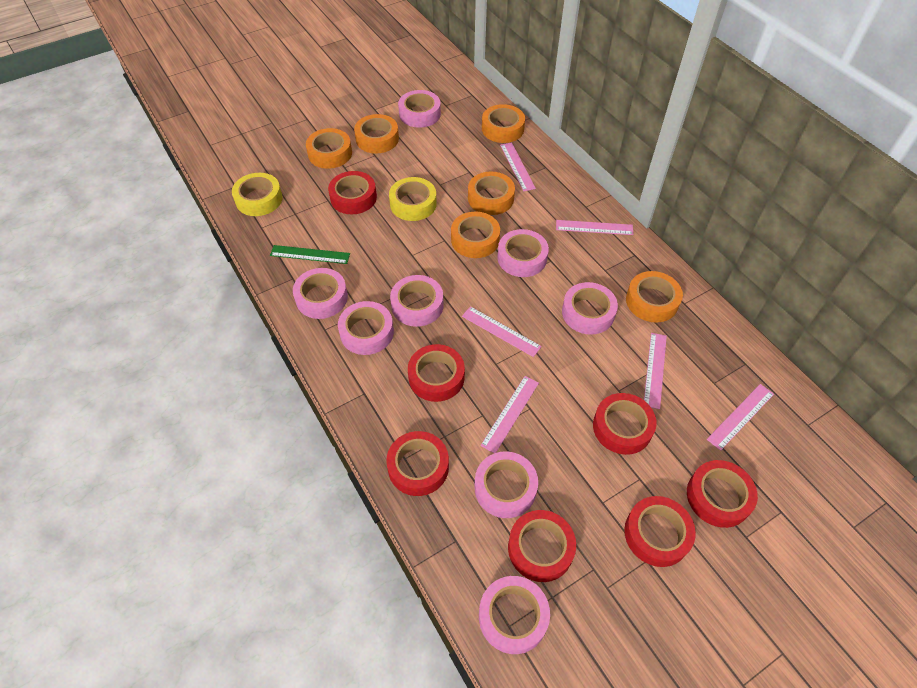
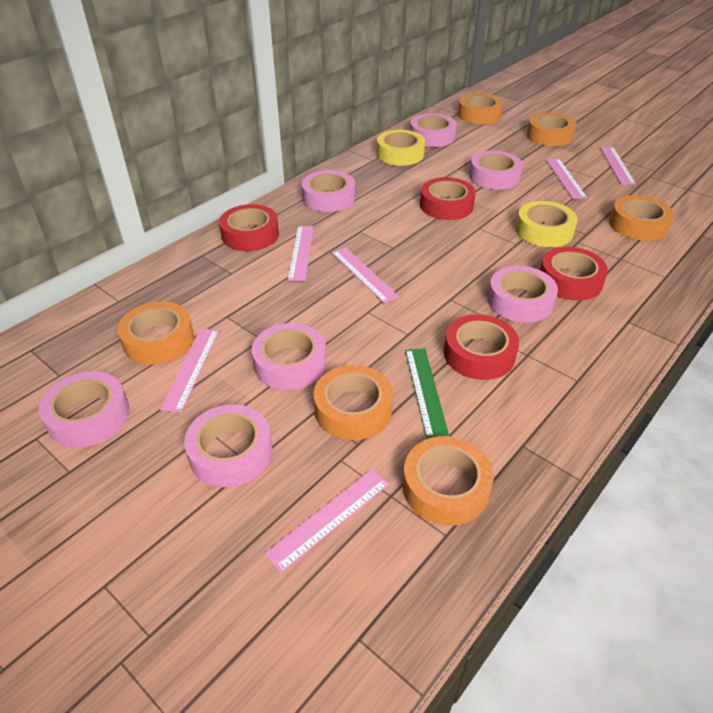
pink tape: 8 -> 7
red tape: 7 -> 4

